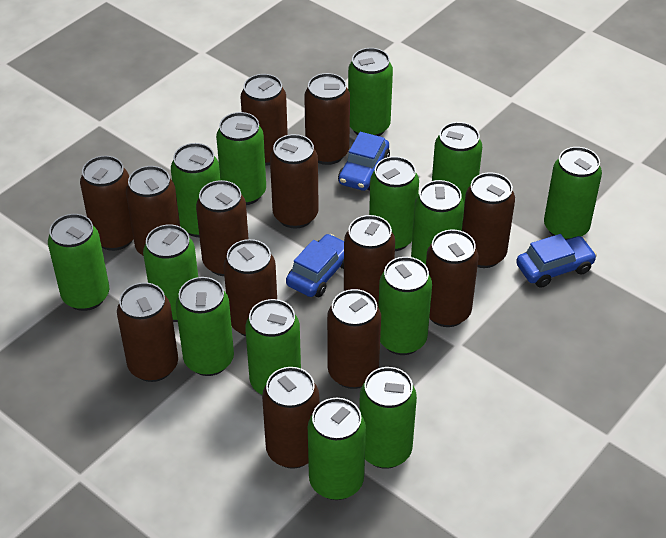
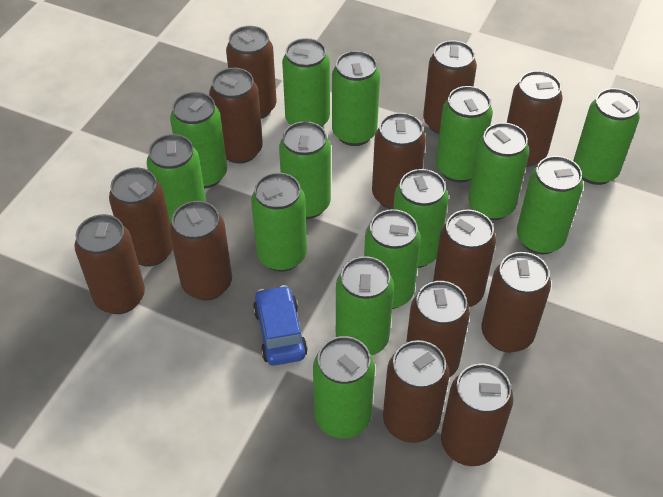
blue car: 3 -> 1

